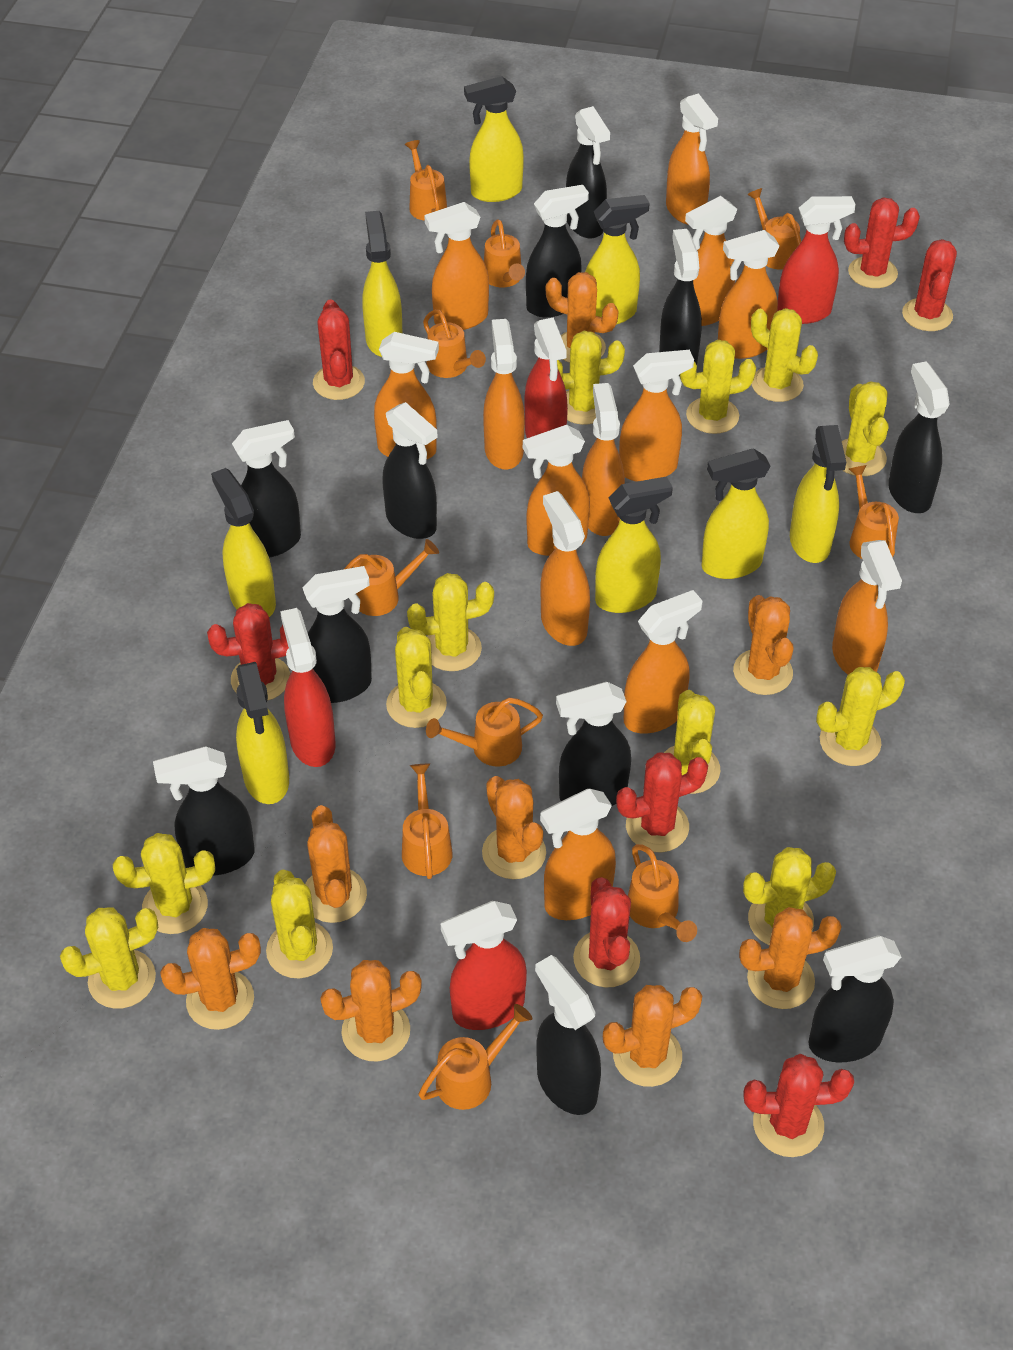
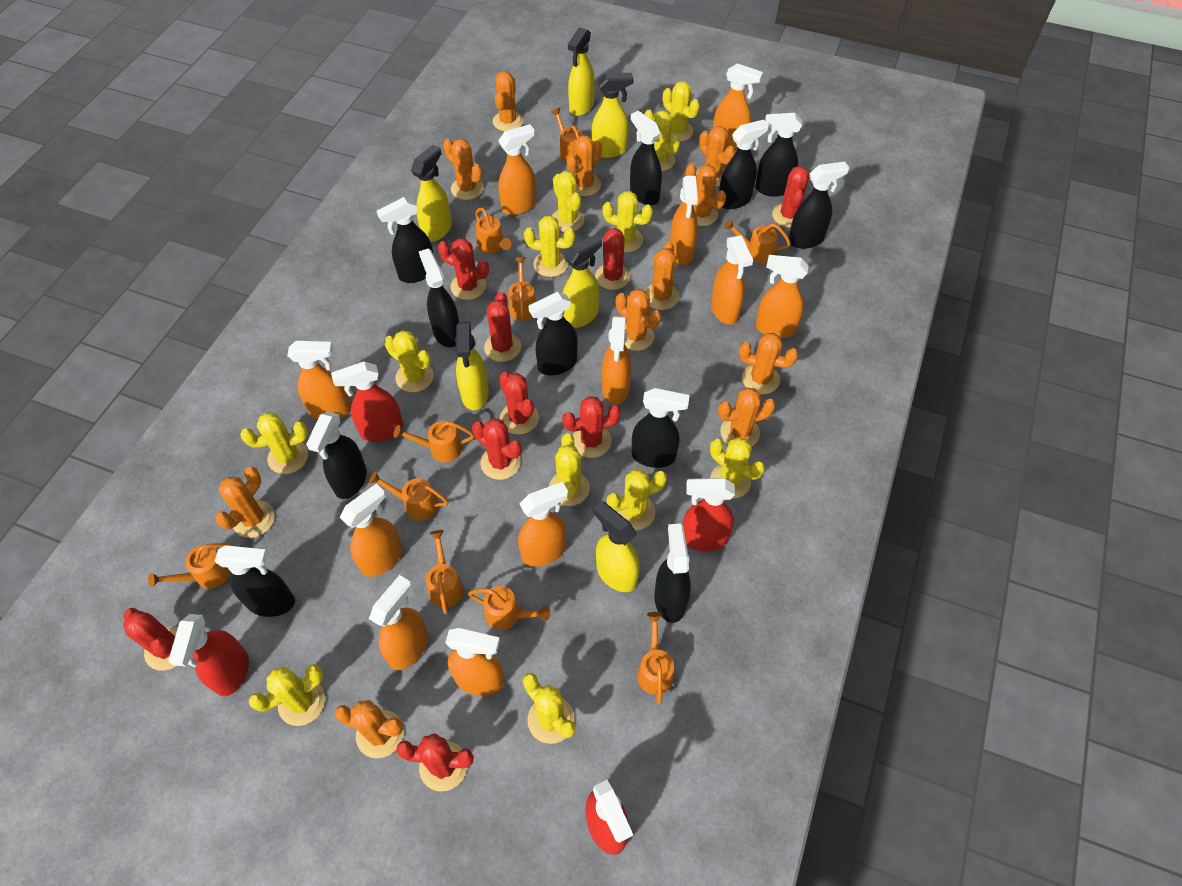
orange cactus: 8 -> 11
orange spray bottle: 13 -> 11
red cactus: 7 -> 9
yellow spray bottle: 8 -> 6

